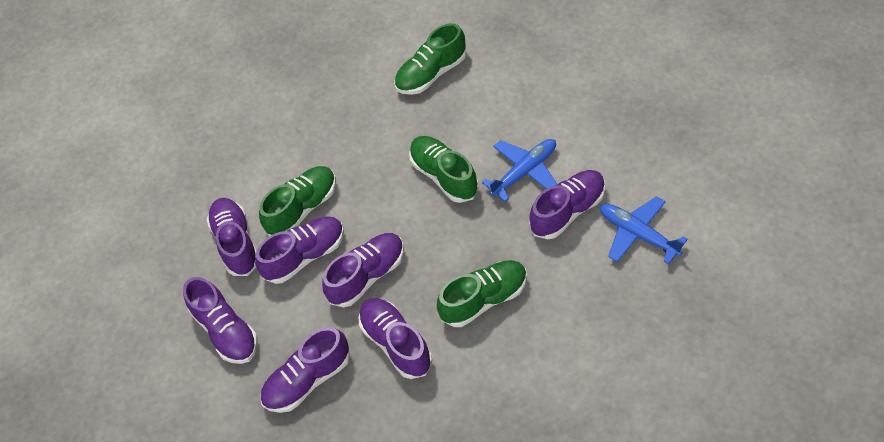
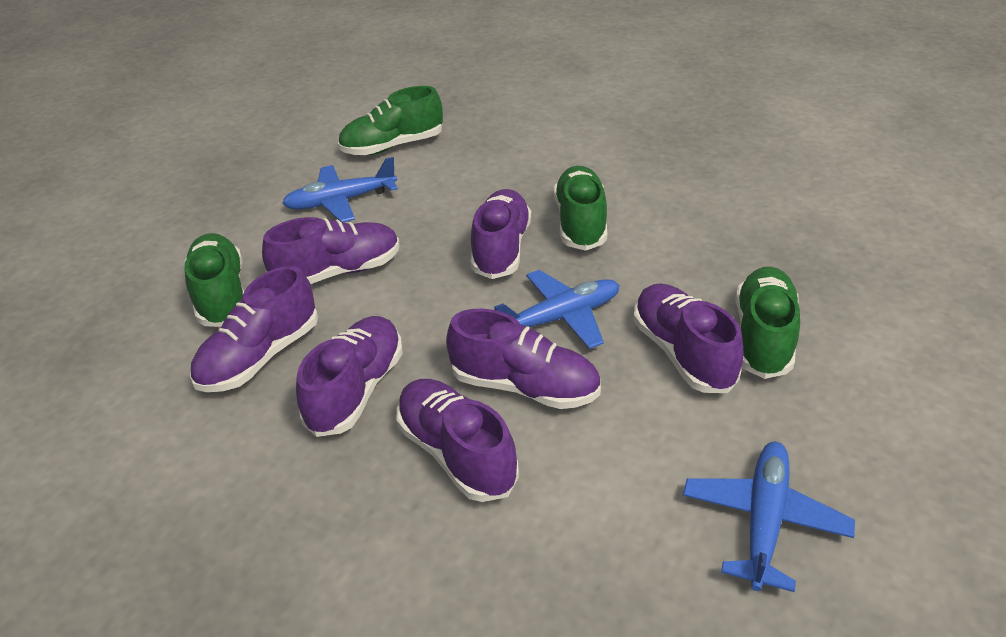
blue plane: 2 -> 3

